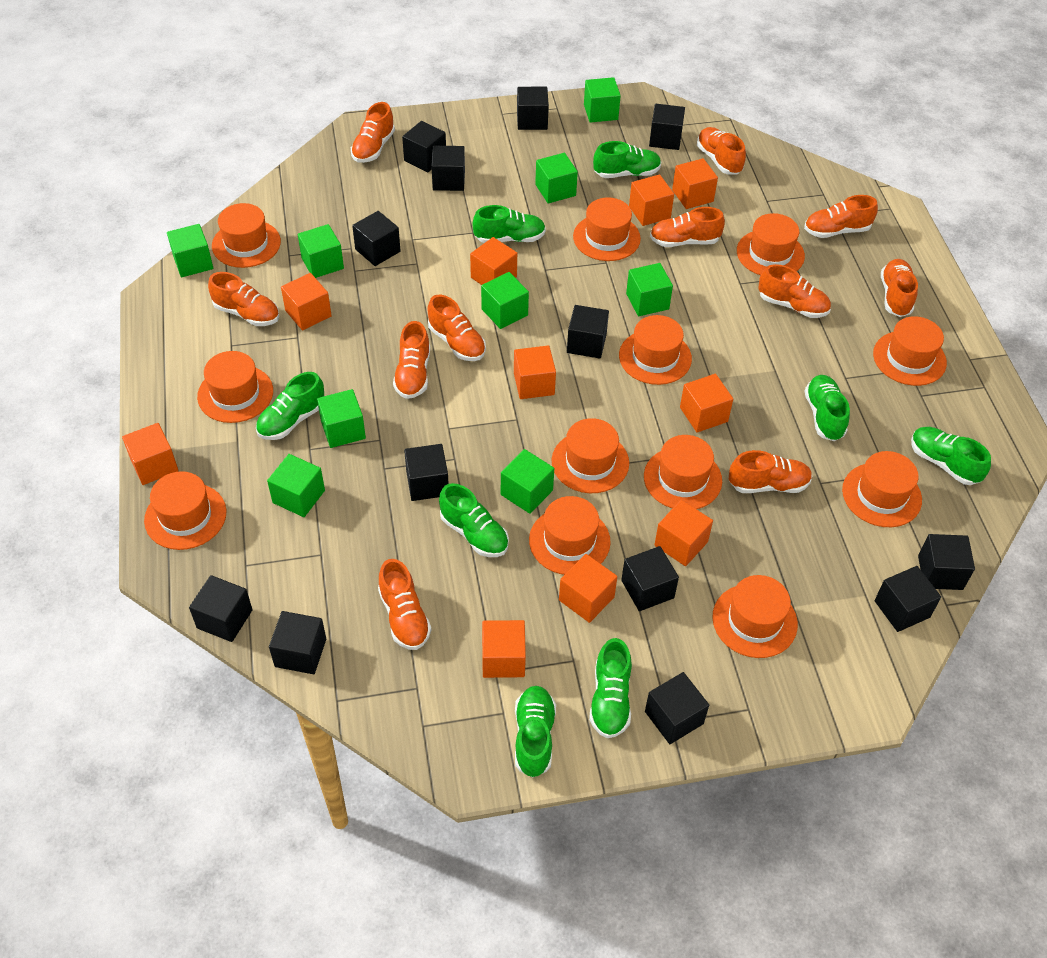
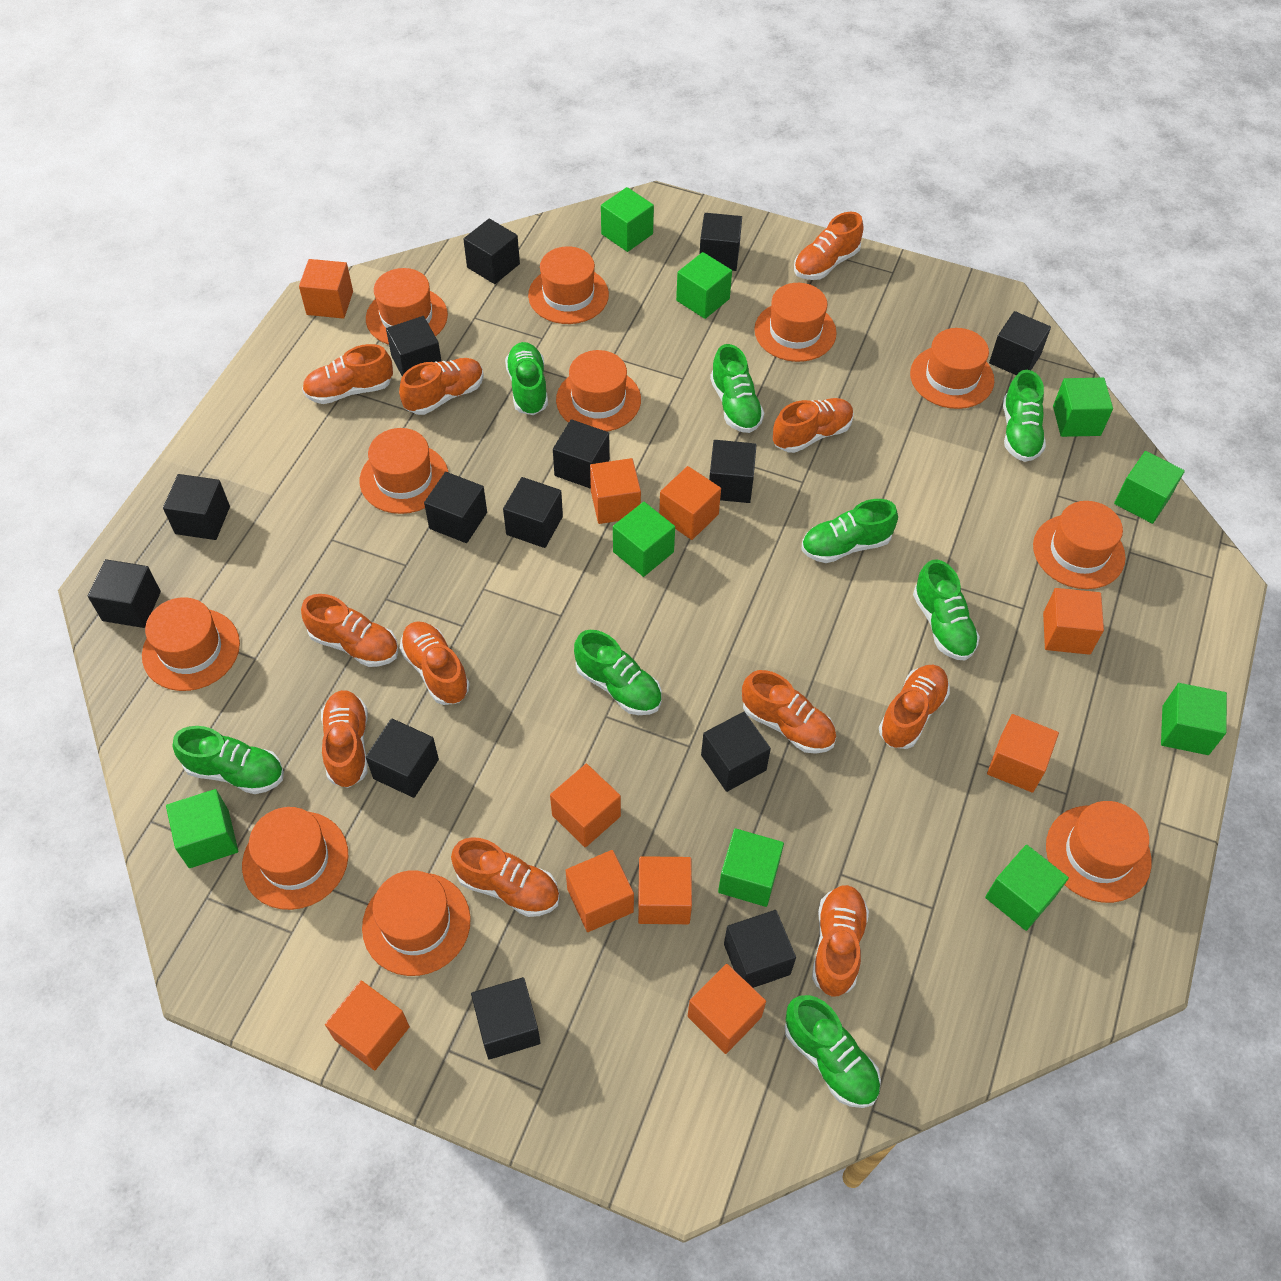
black cube: 13 -> 14
orange hat: 12 -> 11

